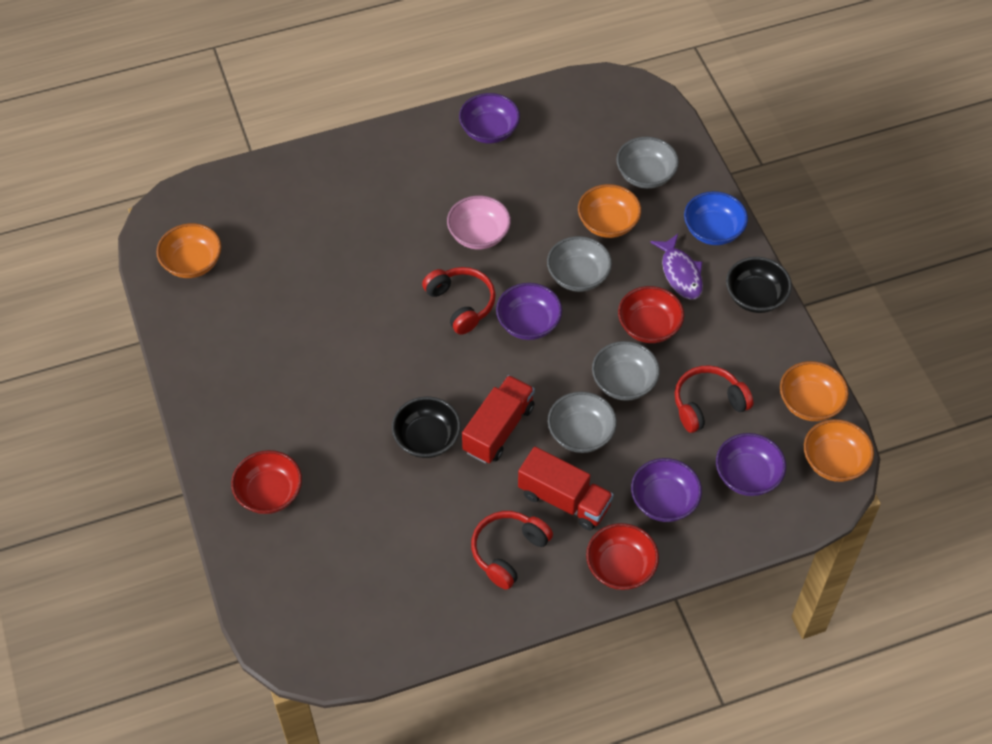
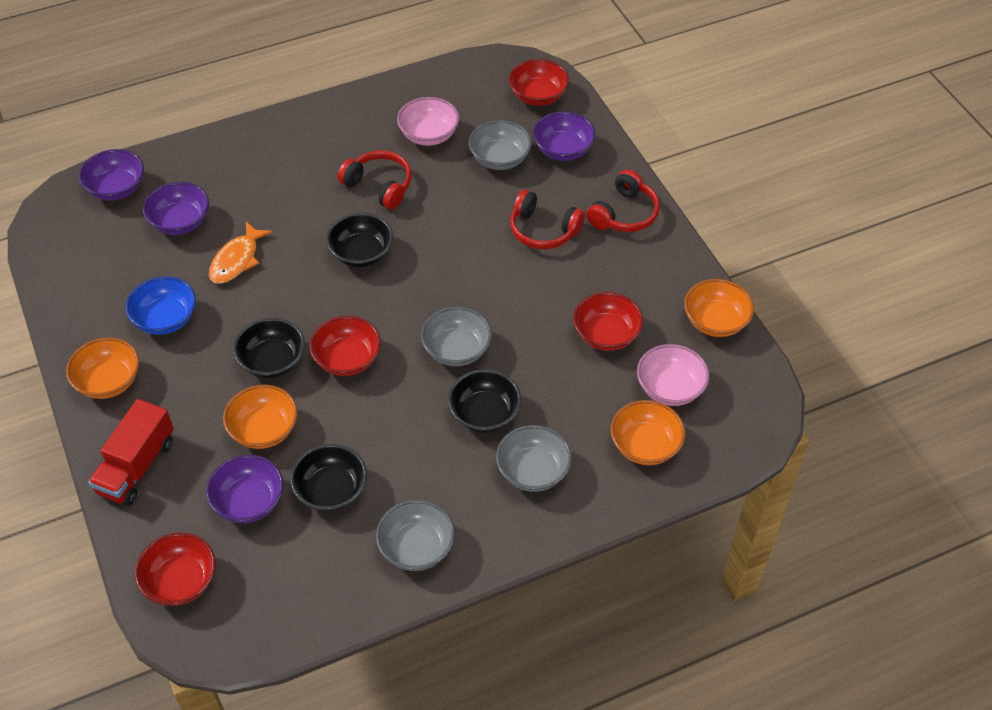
black bowl: 2 -> 4
orange fish: 0 -> 1
pink bowl: 1 -> 2
purple fish: 1 -> 0
red bowl: 3 -> 4
red truck: 2 -> 1

